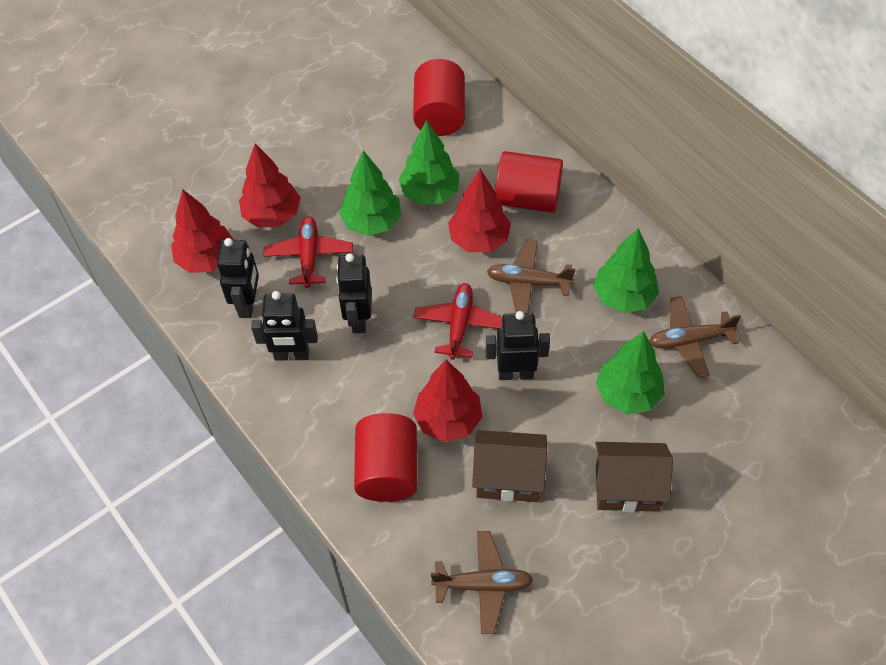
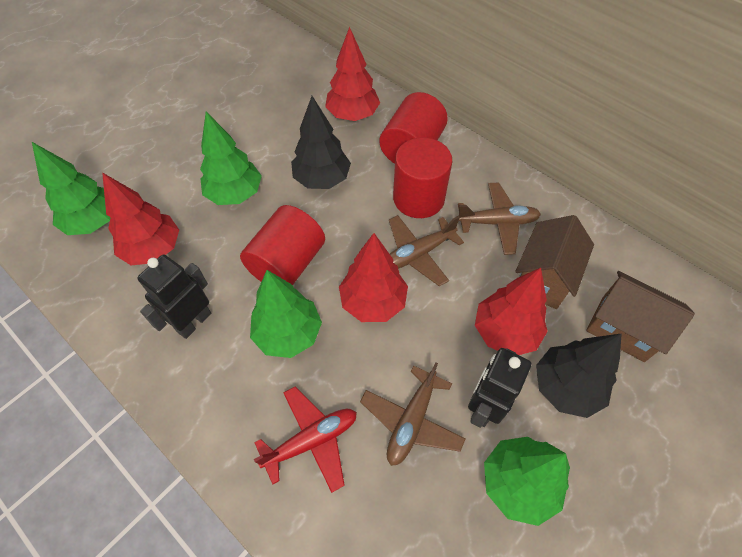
black robot: 4 -> 2
black tree: 0 -> 2
red plane: 2 -> 1

